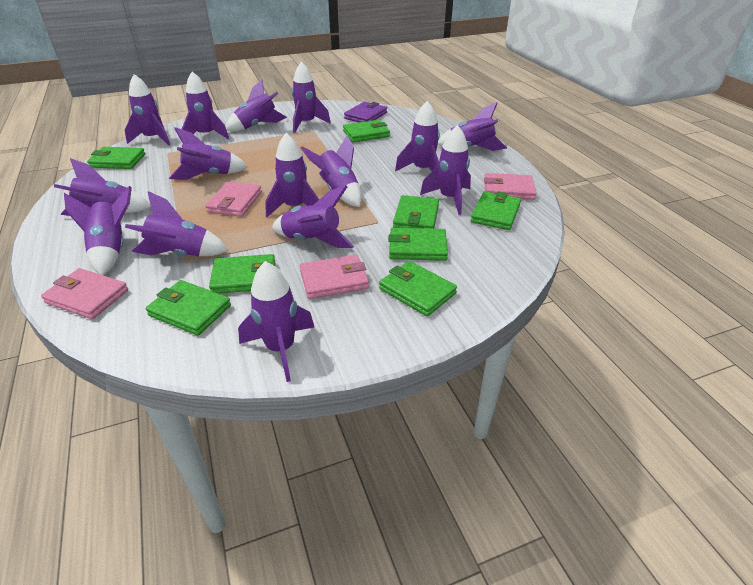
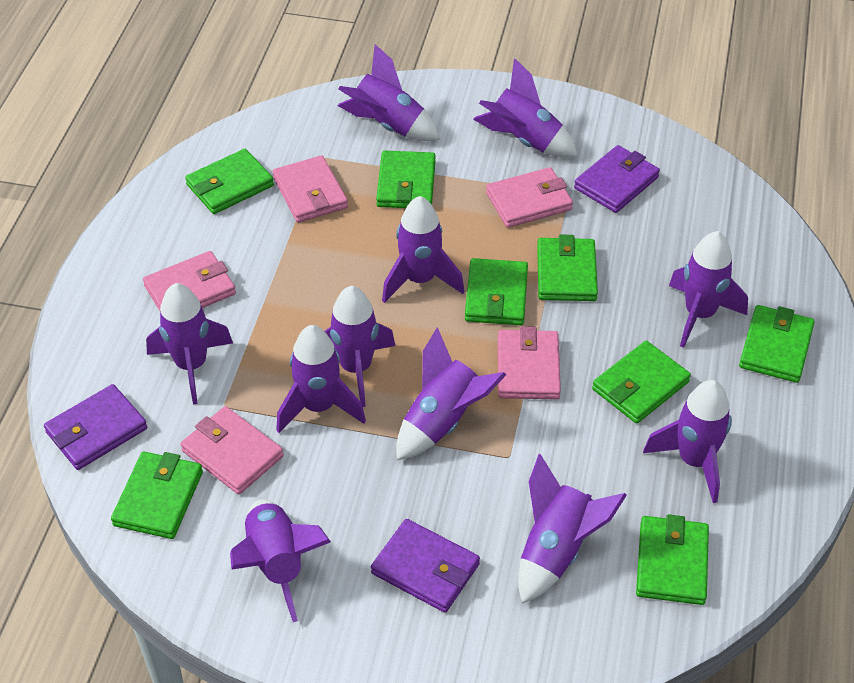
pink wallet: 4 -> 5
purple rocket: 15 -> 11
purple wallet: 1 -> 3

